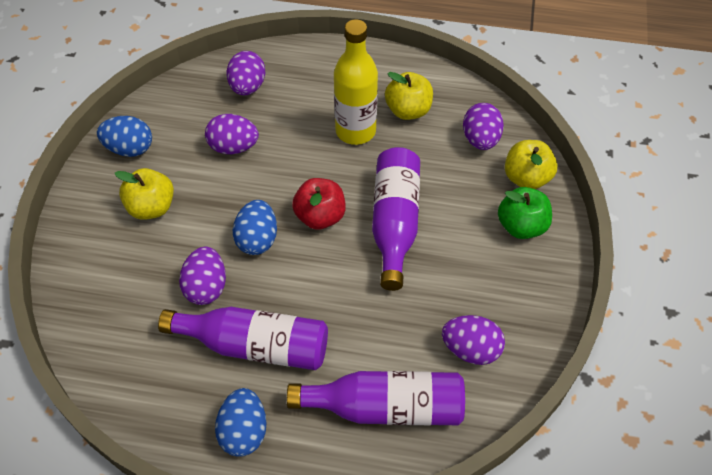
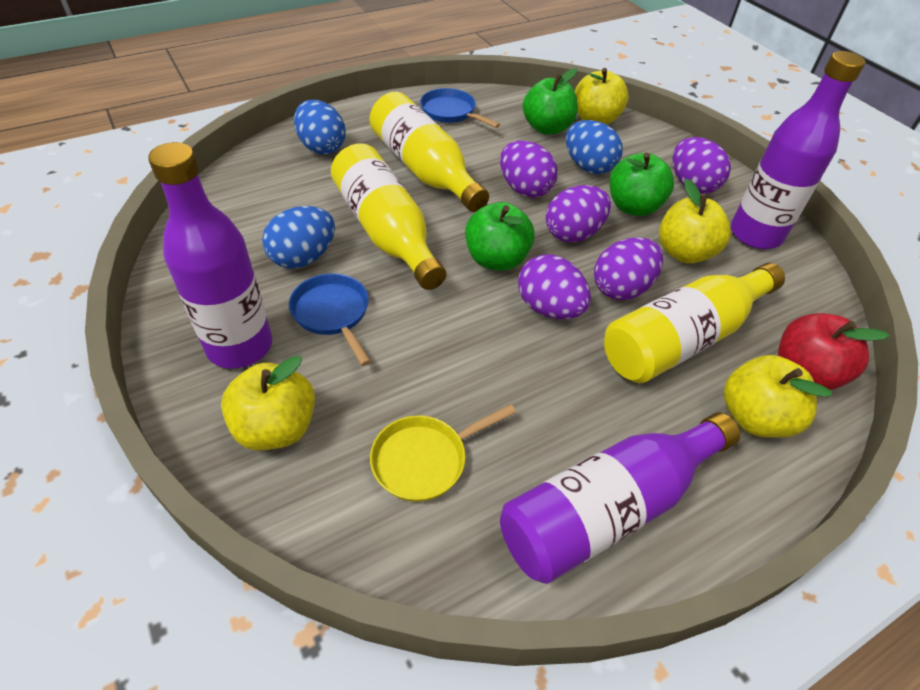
blue pan: 0 -> 2
green apple: 1 -> 3
yellow apple: 3 -> 4
yellow bottle: 1 -> 3
yellow pan: 0 -> 1

